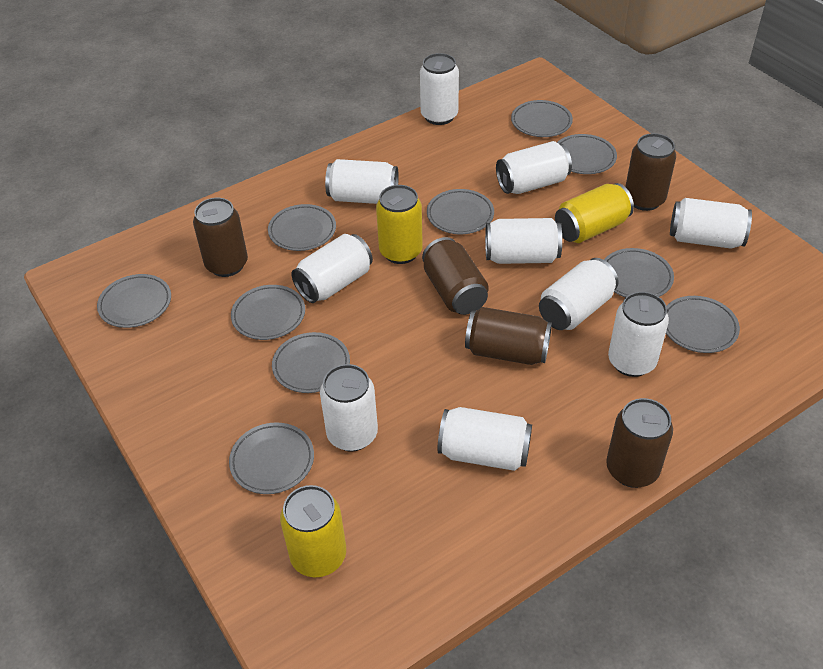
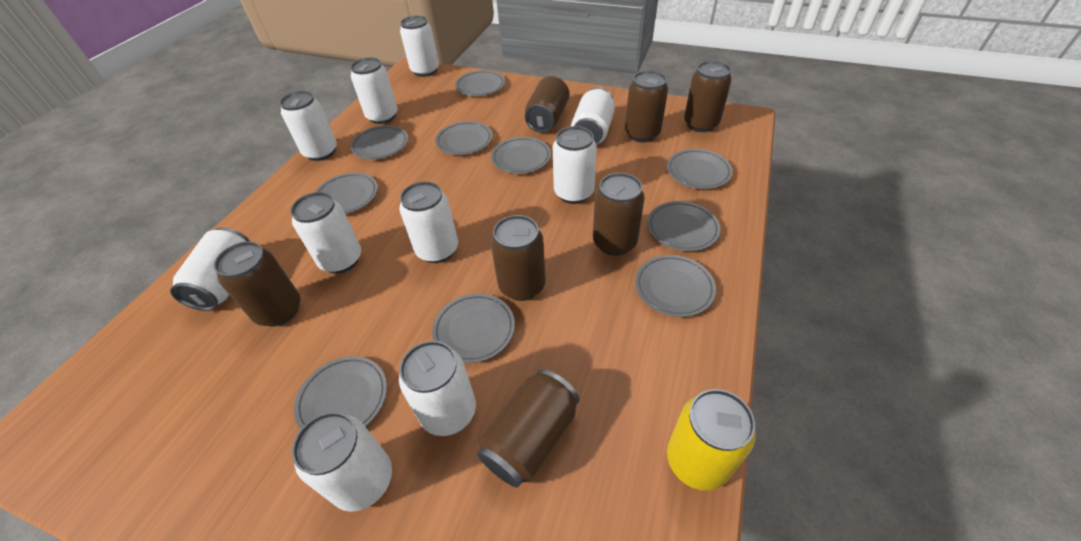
brown can: 5 -> 7
yellow can: 3 -> 1

